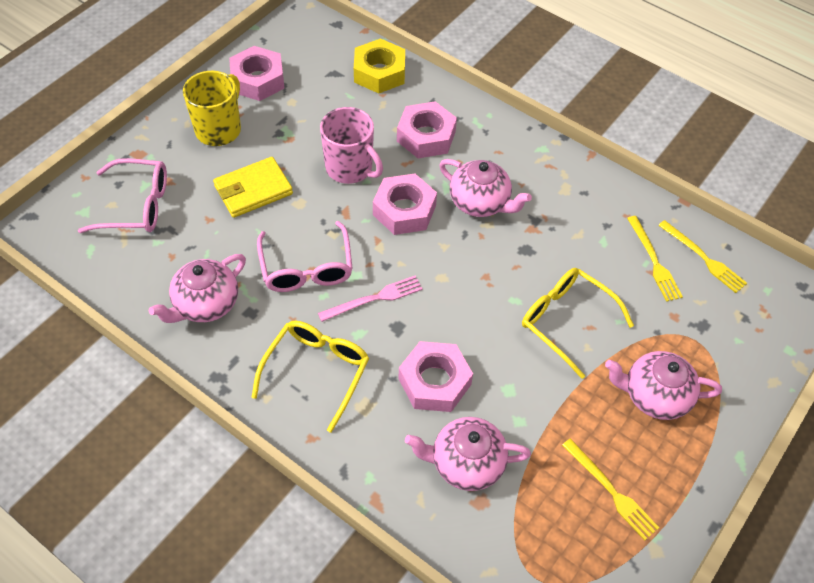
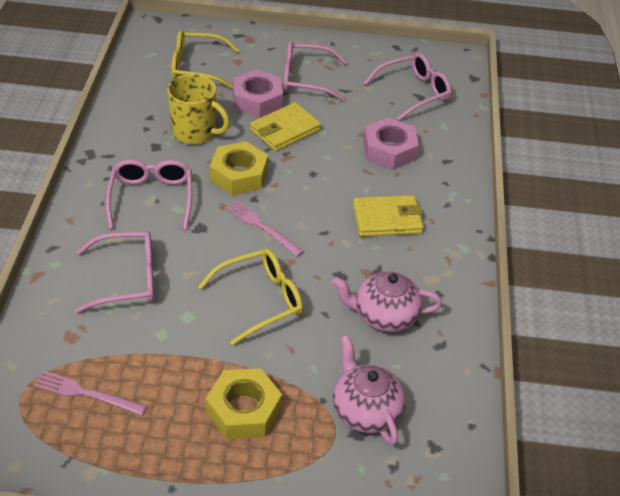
pink fork: 1 -> 2
pink glasses: 2 -> 4
pink mug: 1 -> 0
pink nut: 4 -> 2
pink teapot: 4 -> 2
yellow fork: 3 -> 0
yellow nut: 1 -> 2
yellow wallet: 1 -> 2

